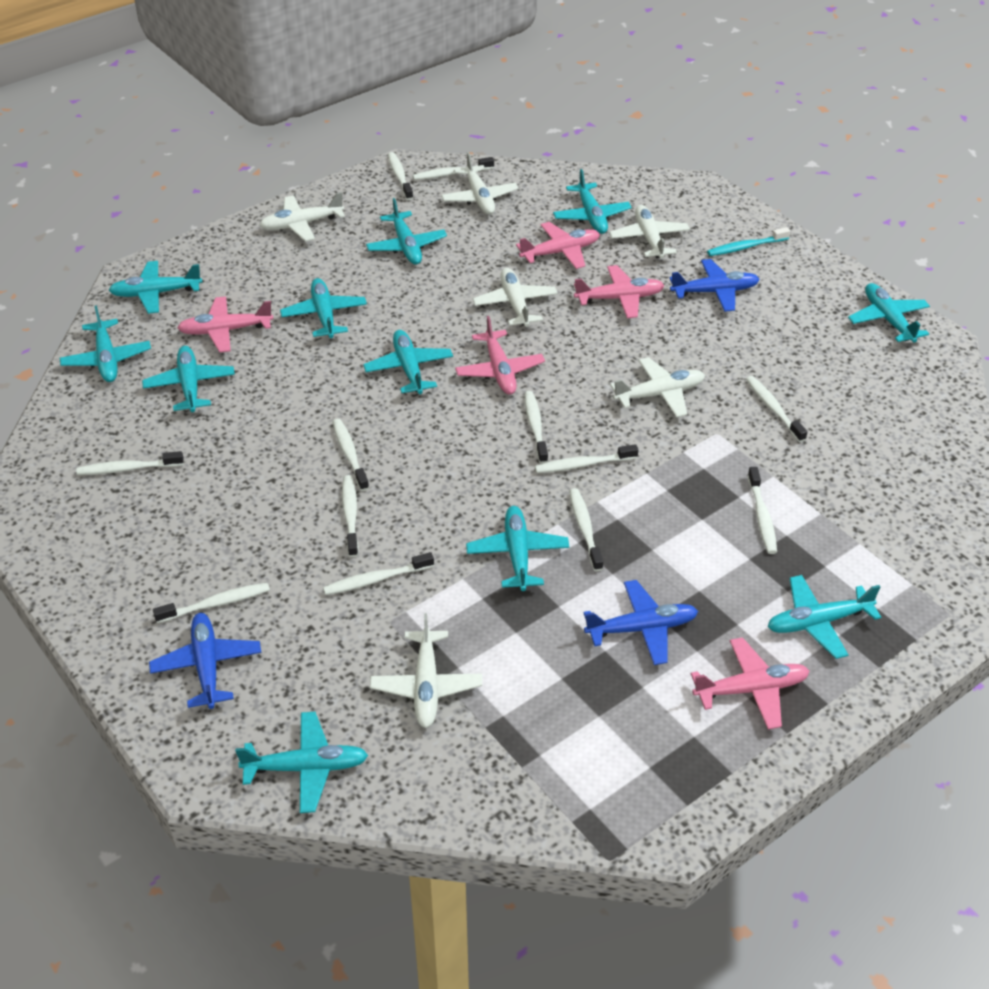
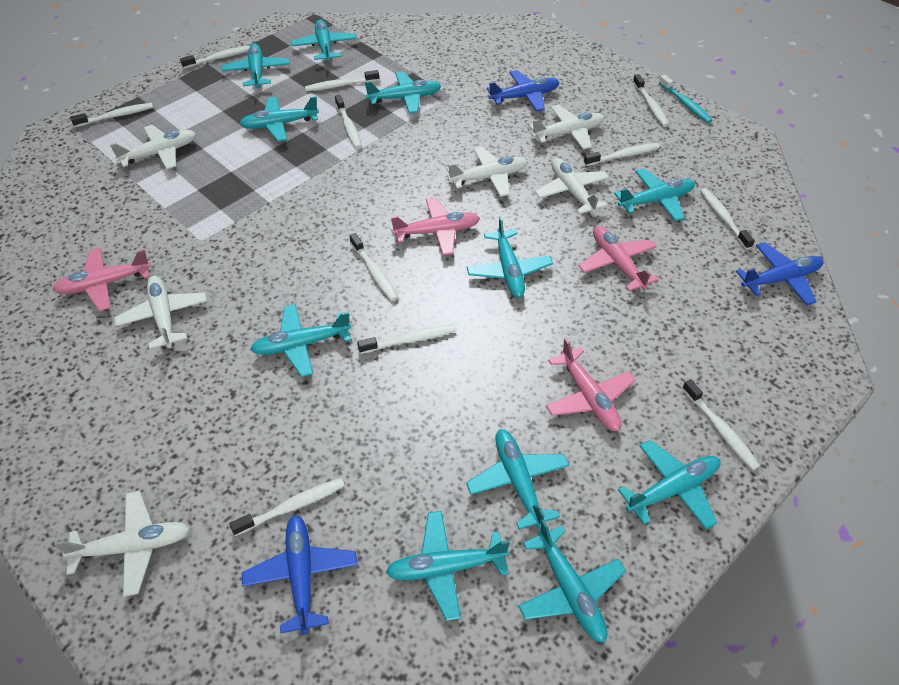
pink plane: 5 -> 4
white toothbrush: 12 -> 11

